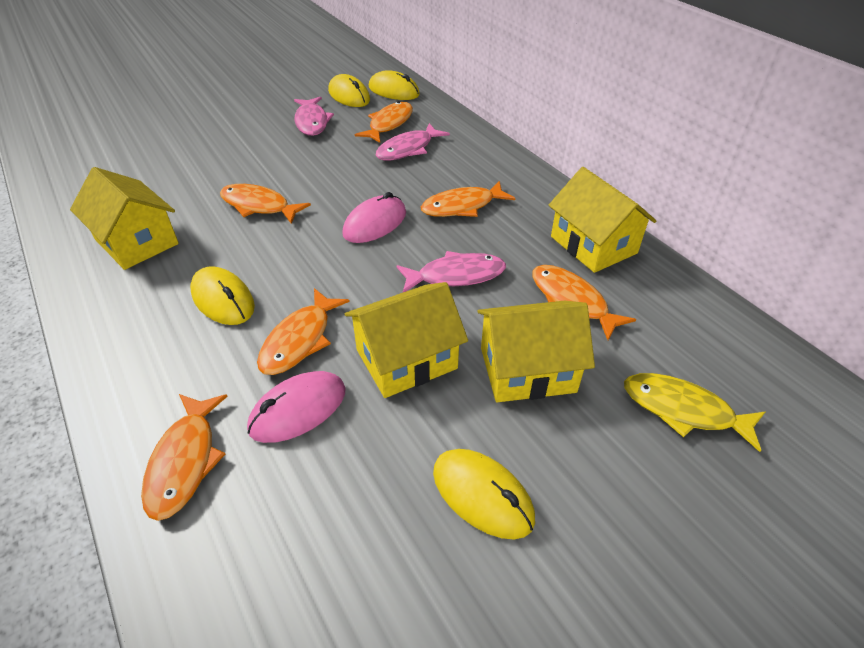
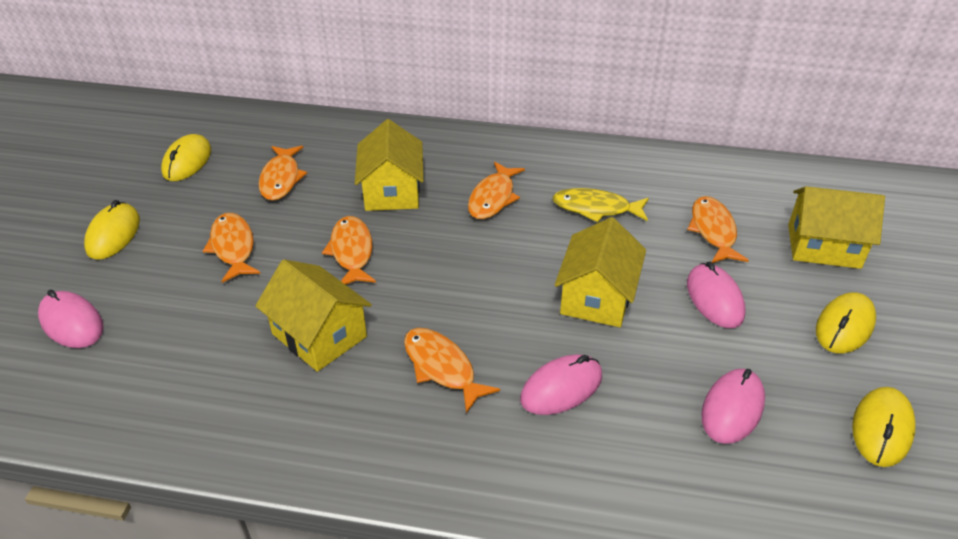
pink fish: 3 -> 0
pink mouse: 2 -> 4

